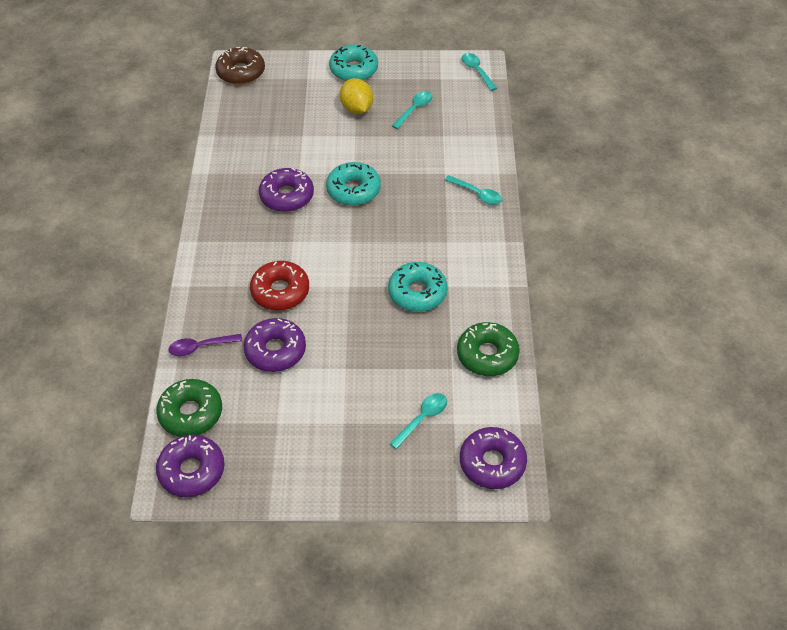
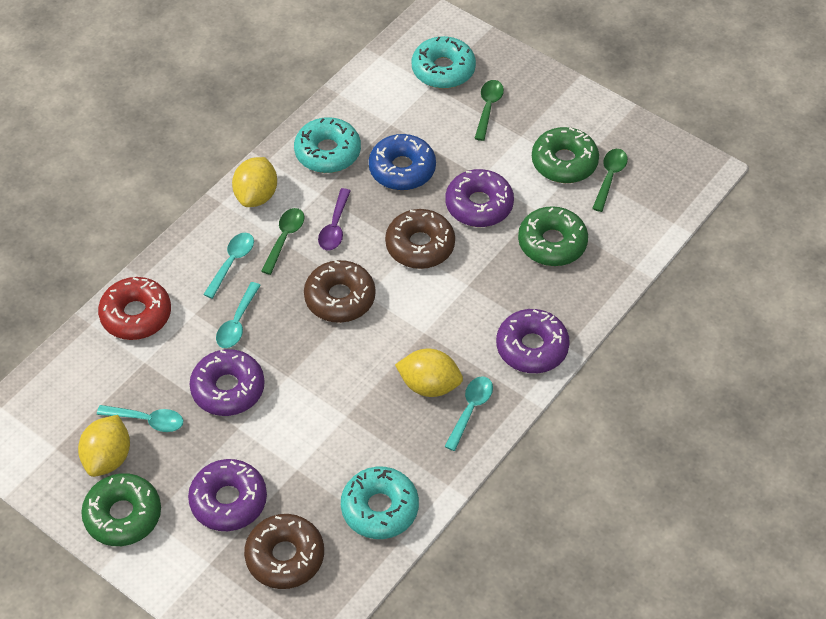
blue donut: 0 -> 1
brown donut: 1 -> 3
green donut: 2 -> 3
green spoon: 0 -> 3
yellow lemon: 1 -> 3

